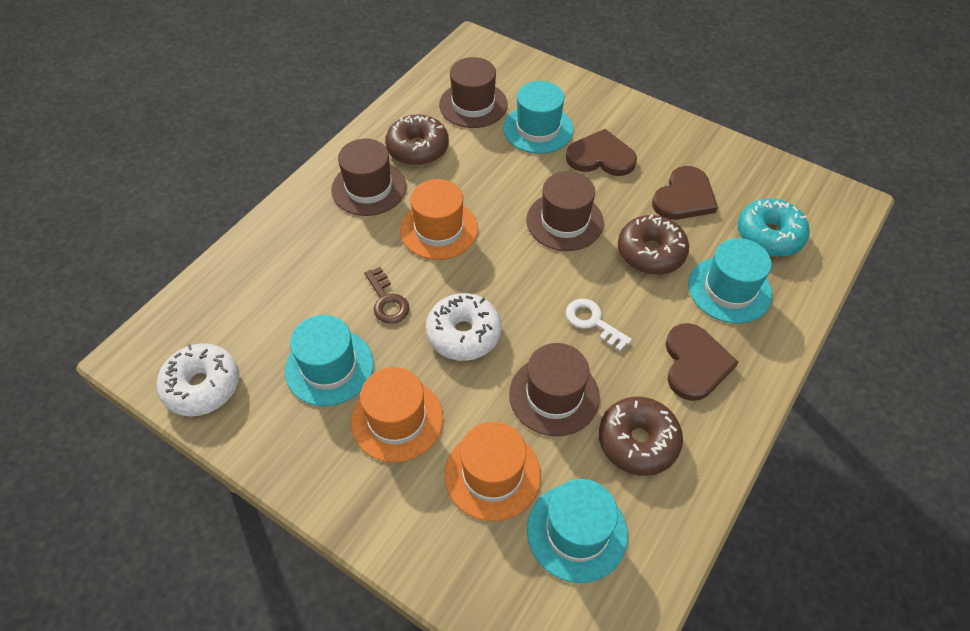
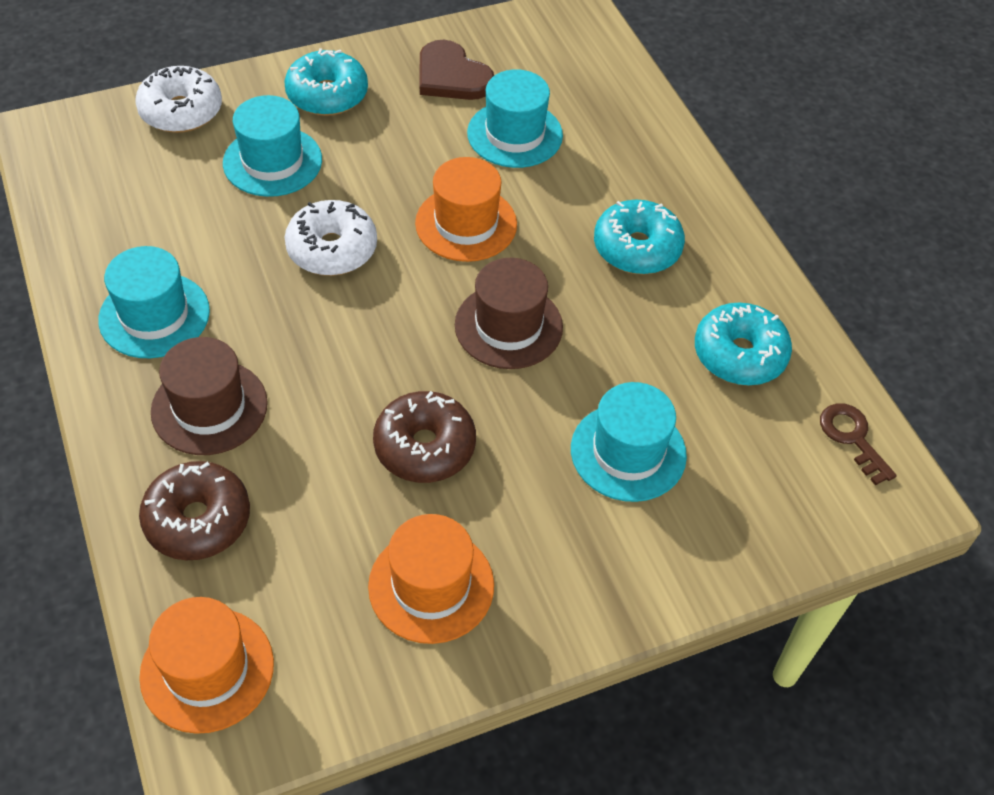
brown donut: 3 -> 2
brown hat: 4 -> 2
brown heart: 3 -> 1
turquoise donut: 1 -> 3
white key: 1 -> 0

